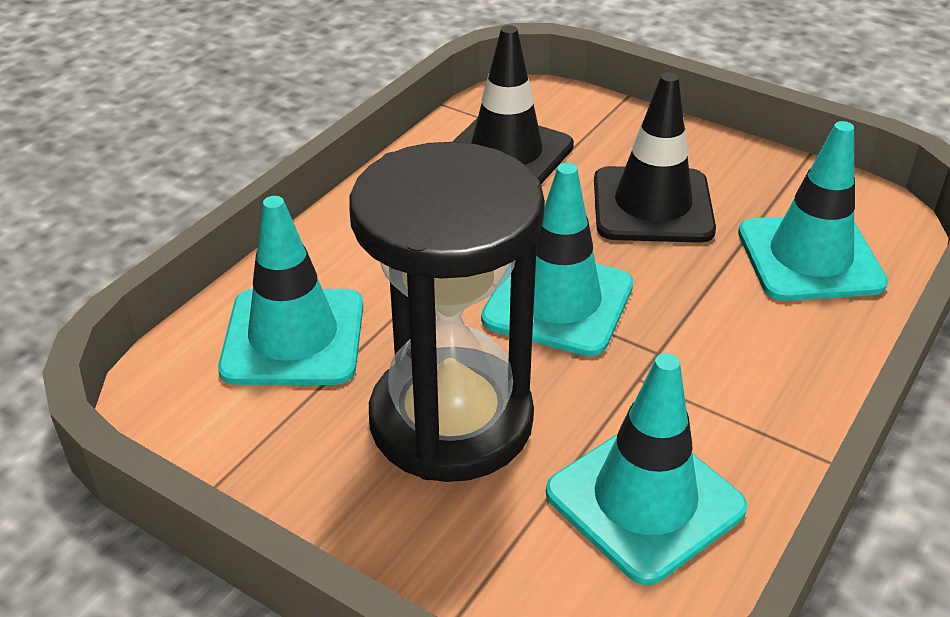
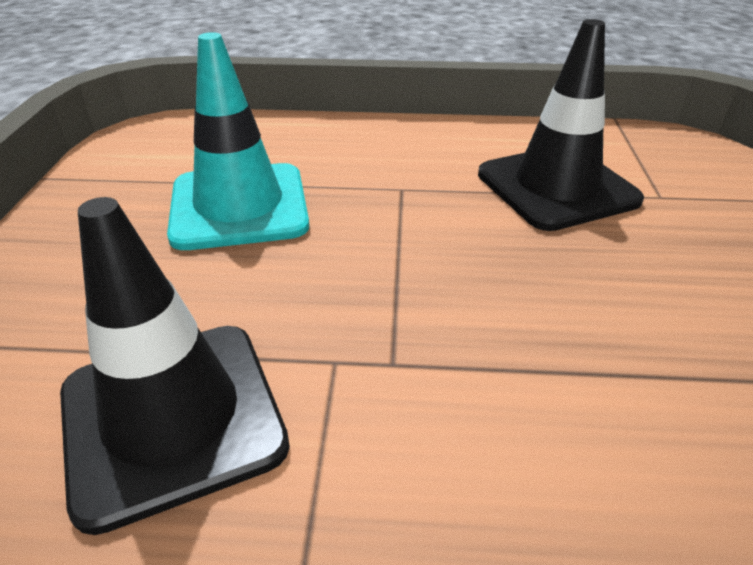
black hourglass: 1 -> 0
turquoise traffic cone: 4 -> 1

